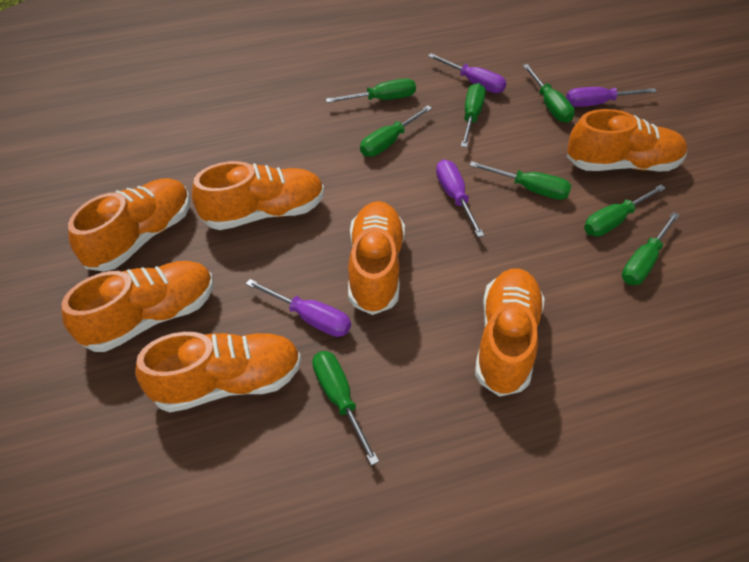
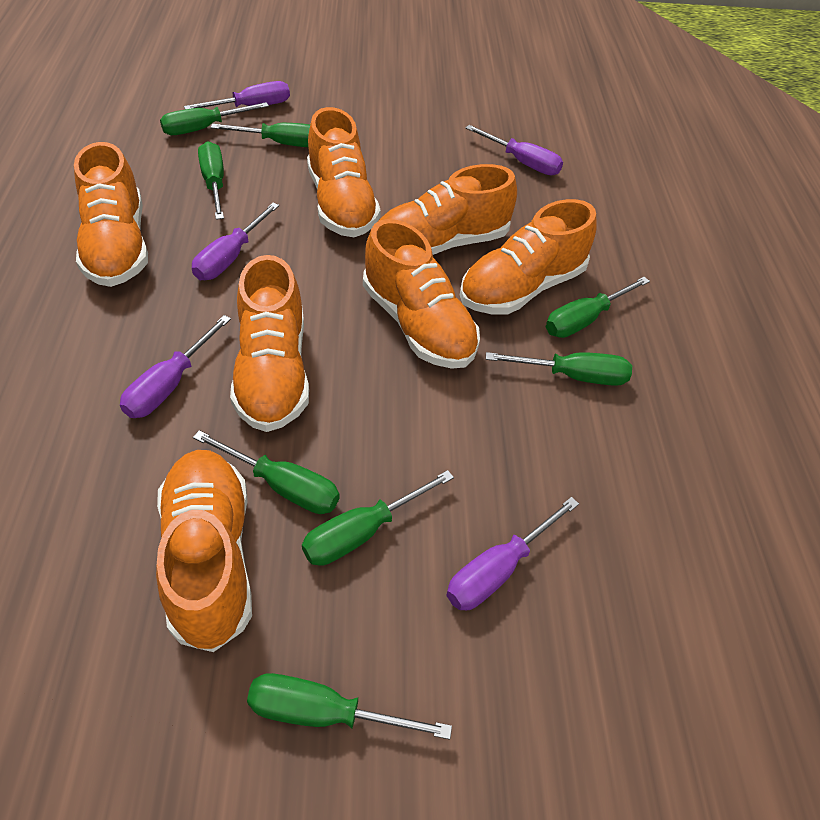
purple screwdriver: 4 -> 5

